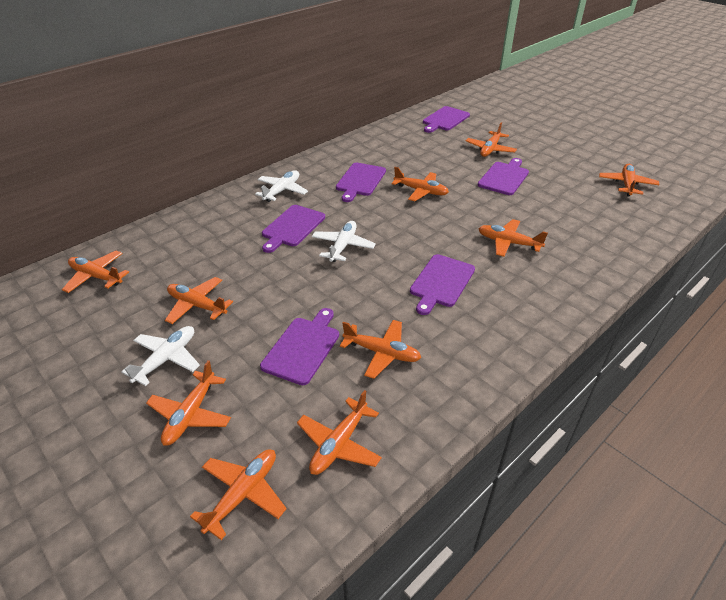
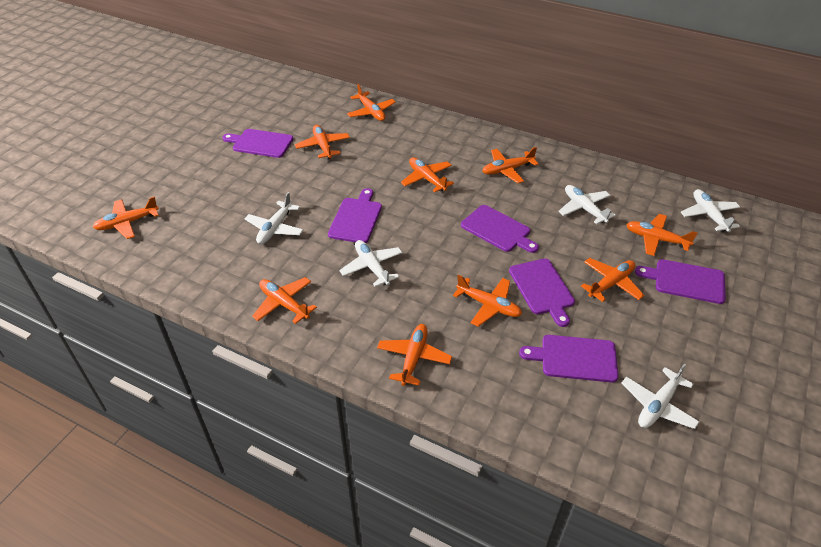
white plane: 3 -> 5

